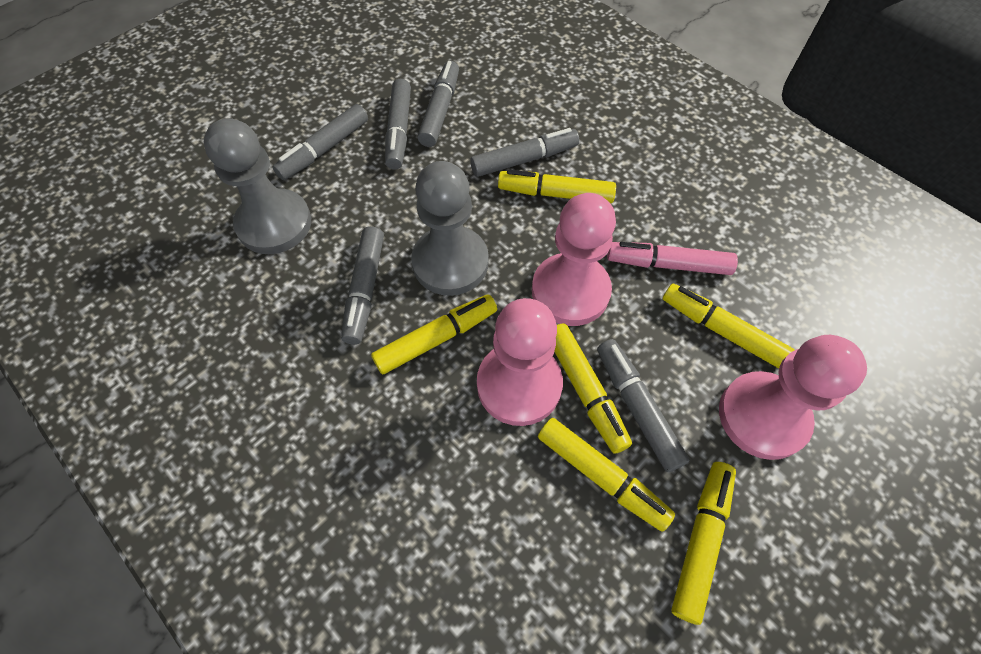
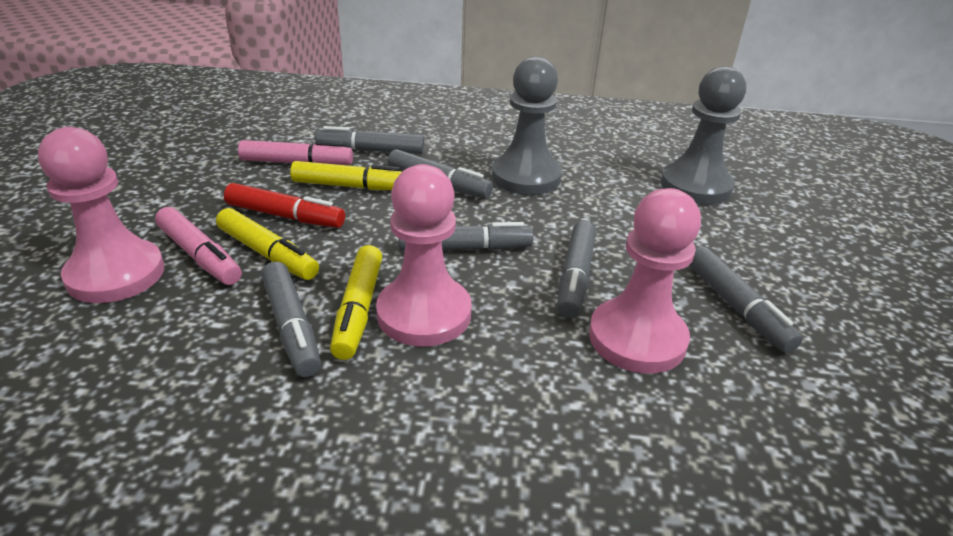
pink marker: 1 -> 2
red marker: 0 -> 1
yellow marker: 6 -> 3

